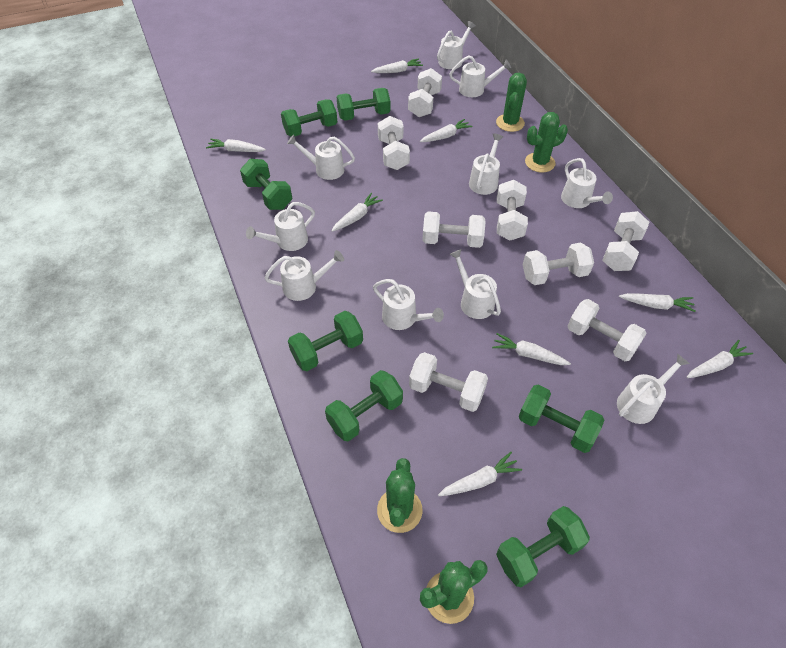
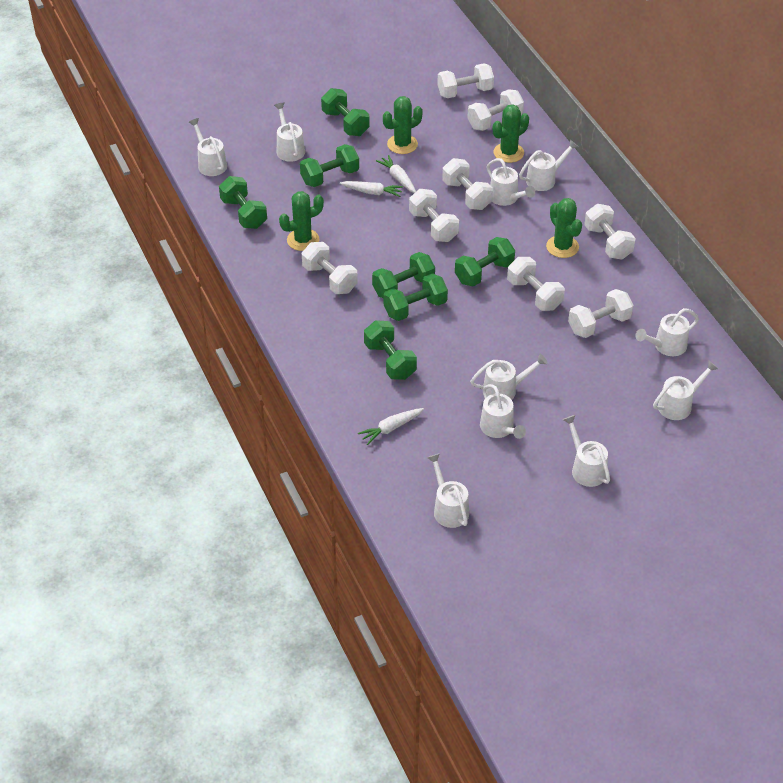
white carrot: 8 -> 3

